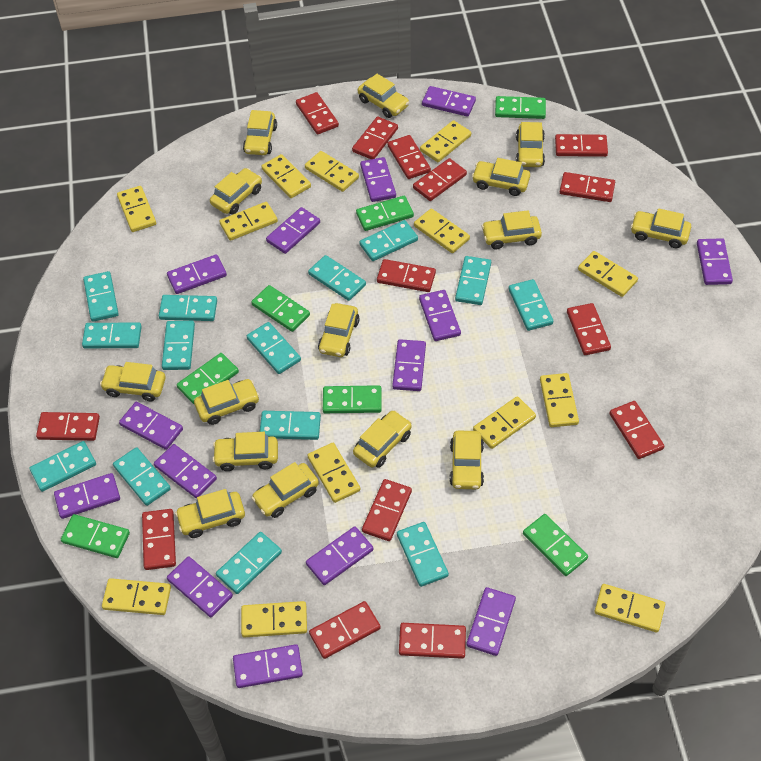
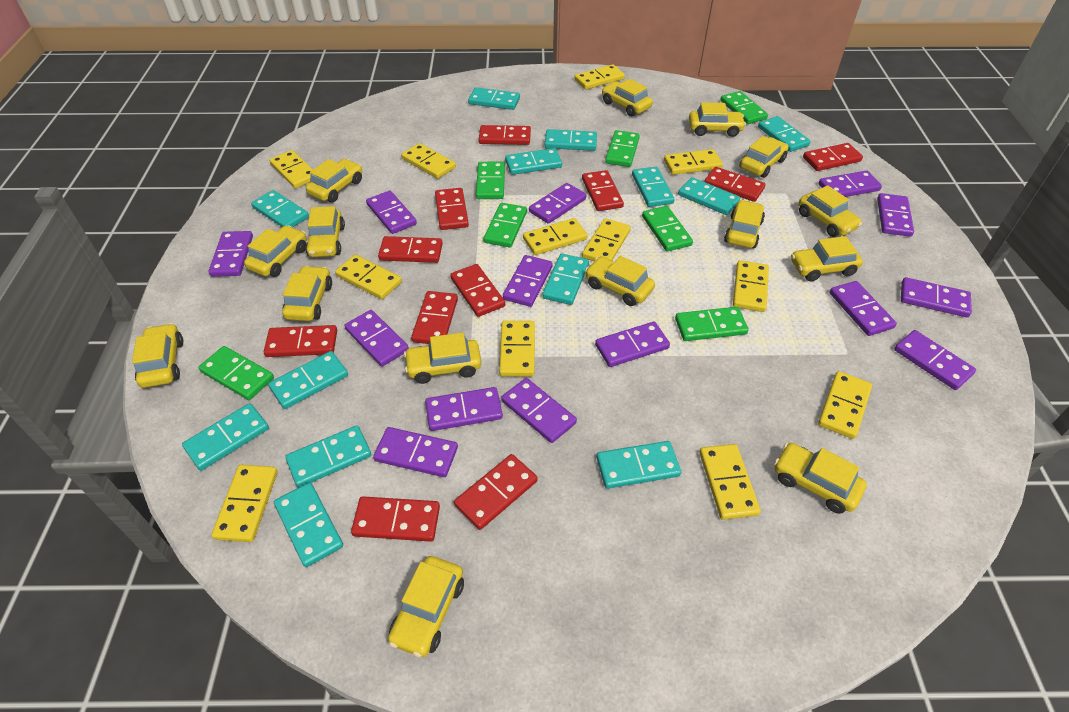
red domino: 14 -> 11
turquoise domino: 14 -> 13
yellow domino: 13 -> 12

